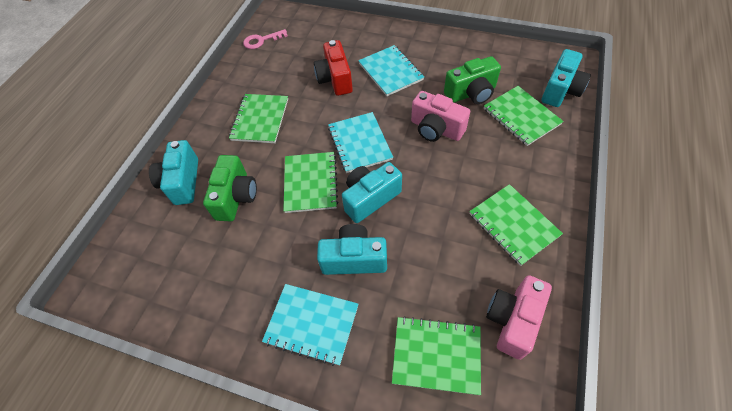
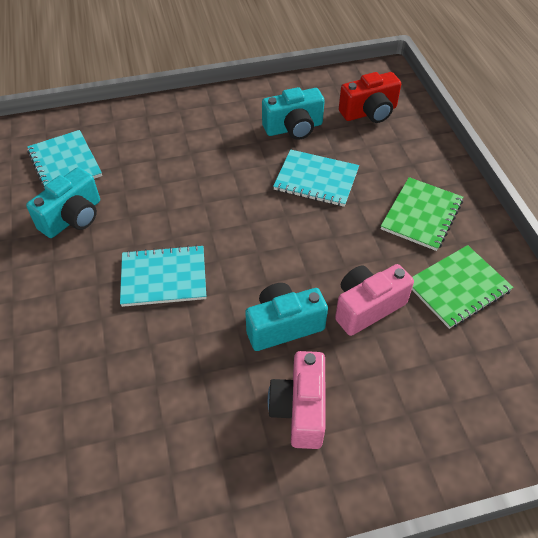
green camera: 2 -> 0
green notebook: 5 -> 2
pink key: 1 -> 0
turquoise camera: 4 -> 3

